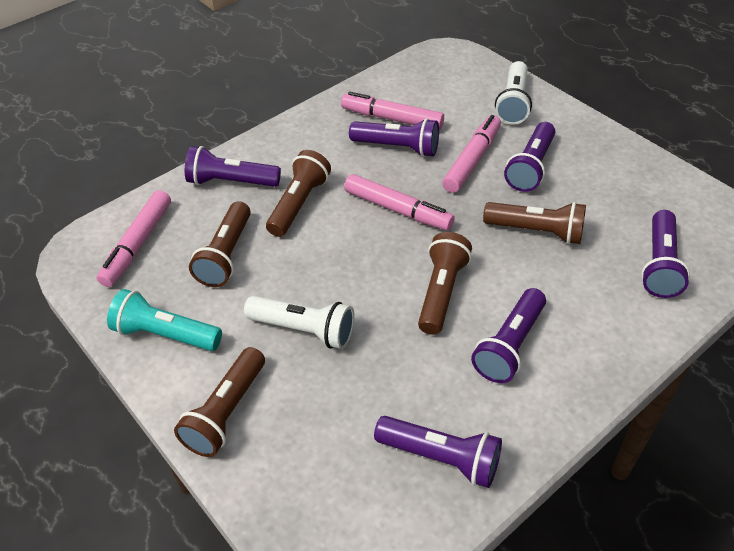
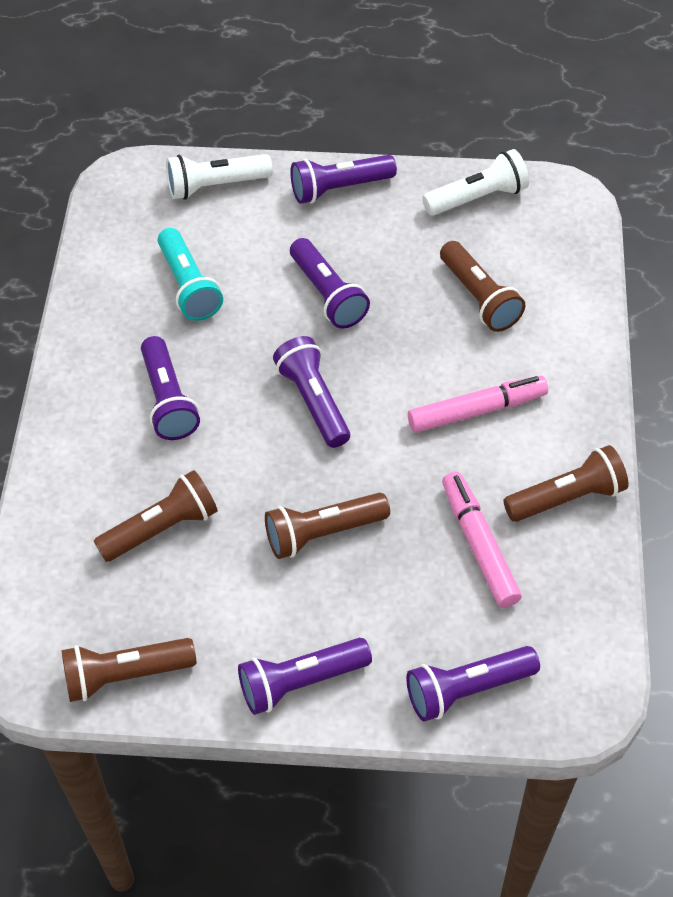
pink marker: 4 -> 2

